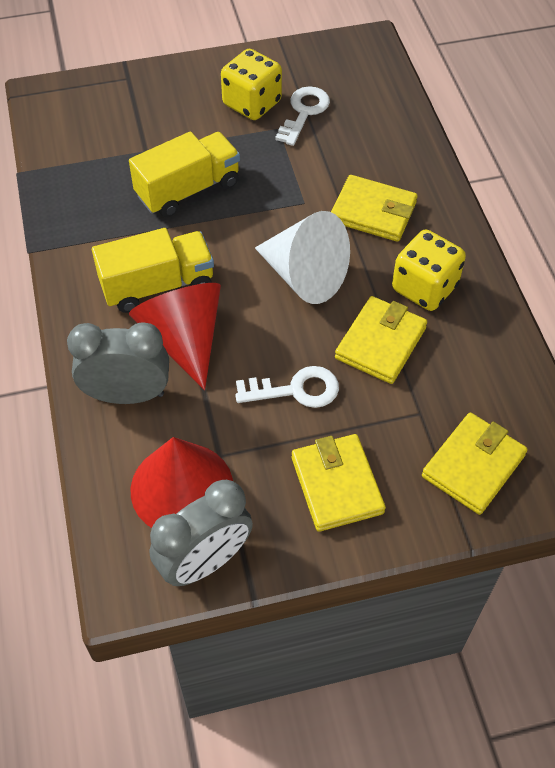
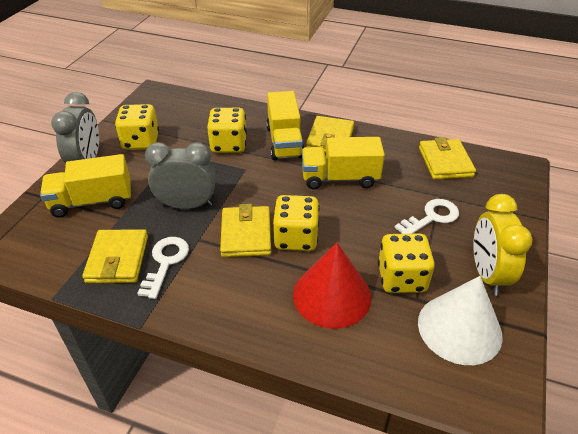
red cone: 2 -> 1
yellow clock: 0 -> 1
yellow dice: 2 -> 4
yellow truck: 2 -> 3

